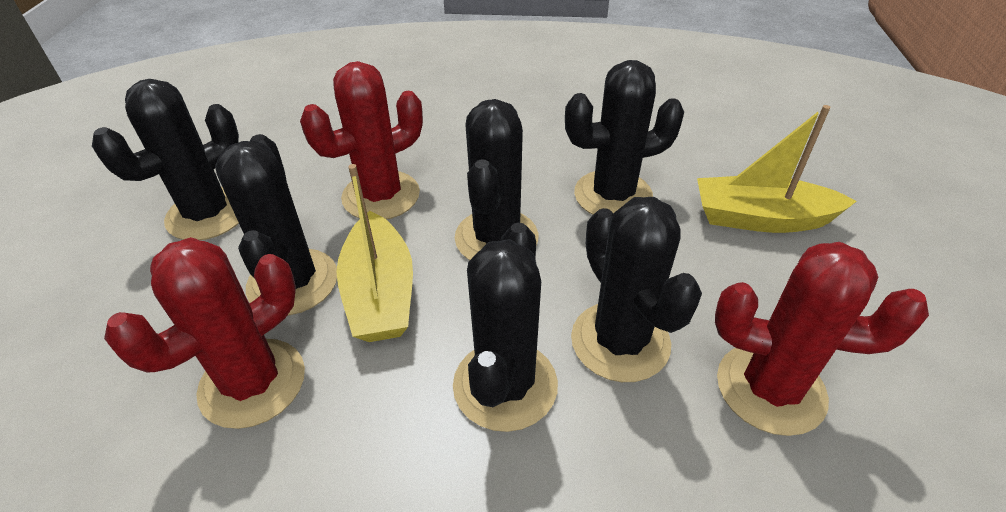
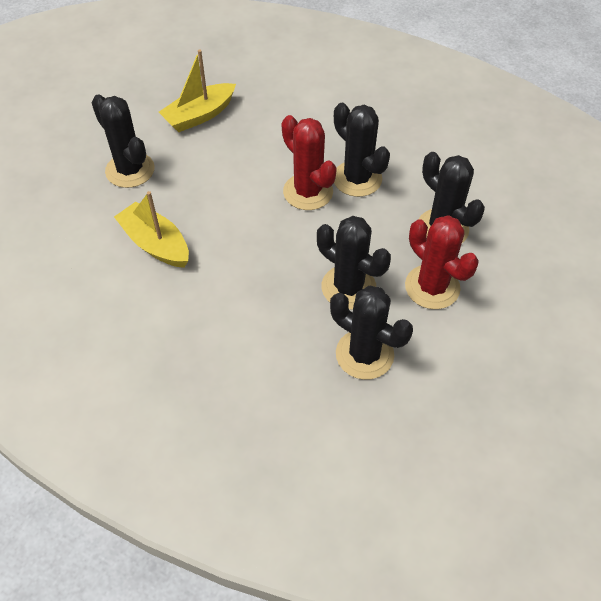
black cactus: 6 -> 5
red cactus: 3 -> 2

